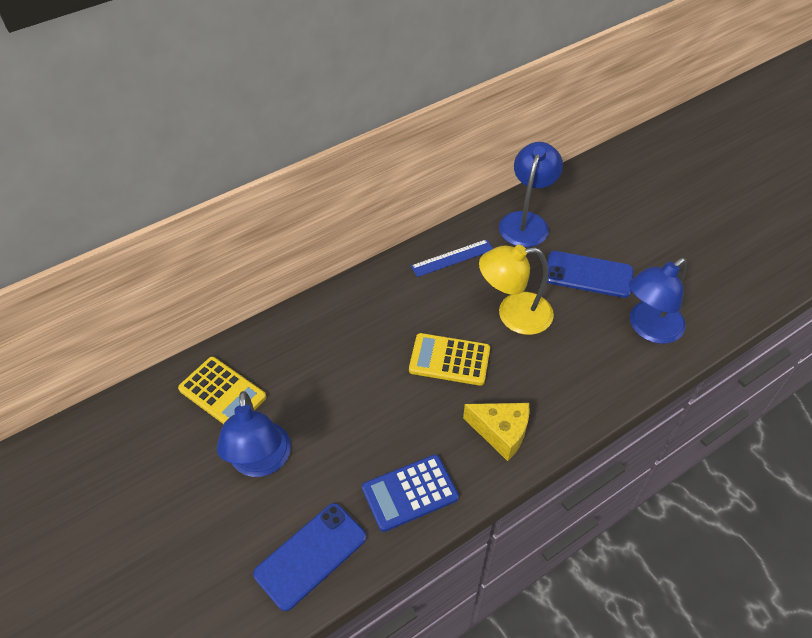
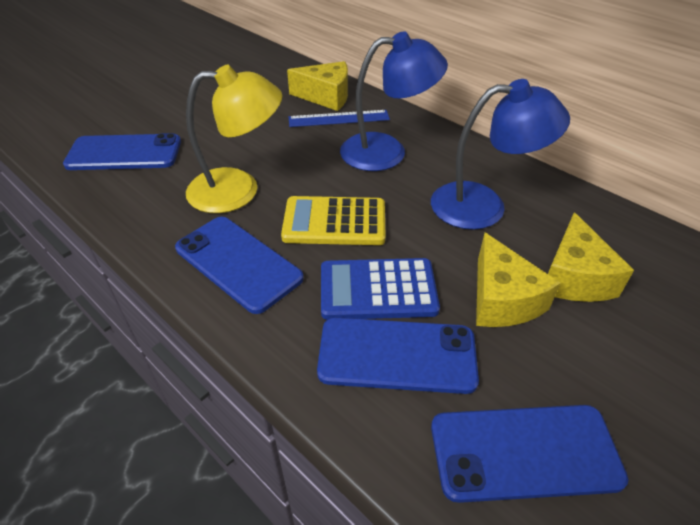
blue lamp: 3 -> 2
blue phone: 2 -> 4
yellow calculator: 2 -> 1
yellow cheese: 1 -> 3

